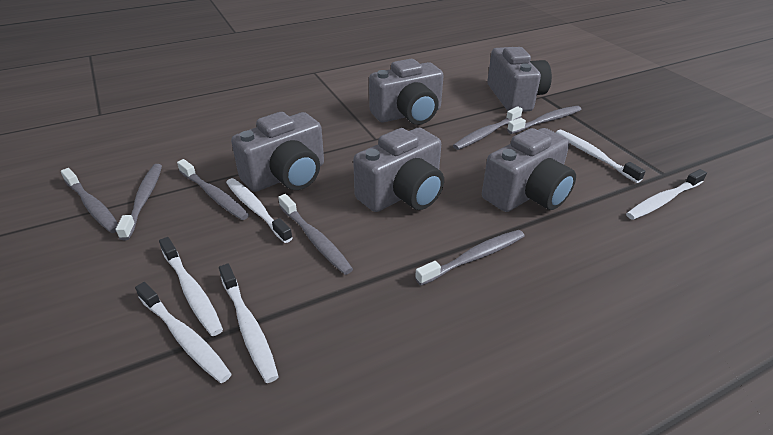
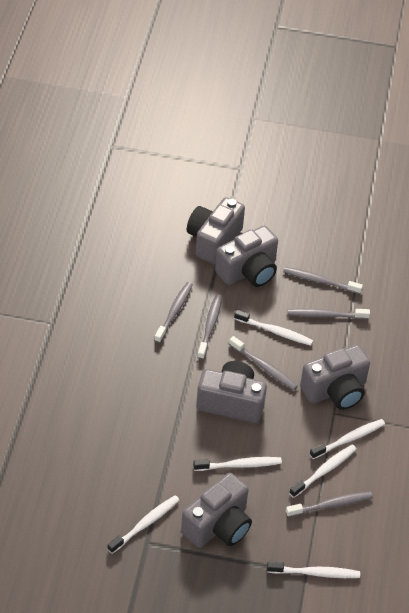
grey toothbrush: 7 -> 6

